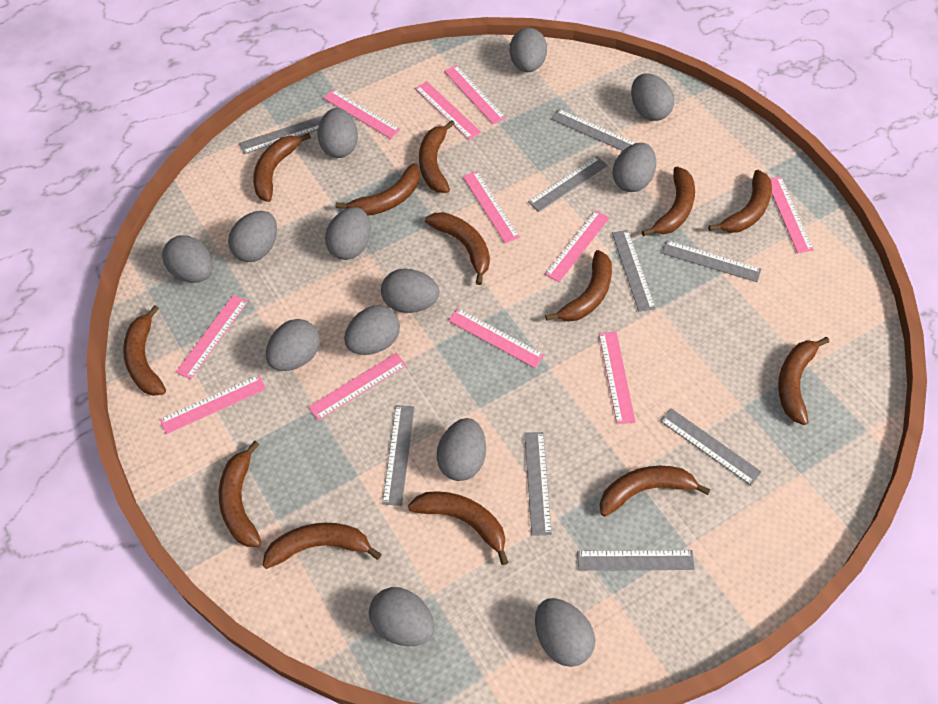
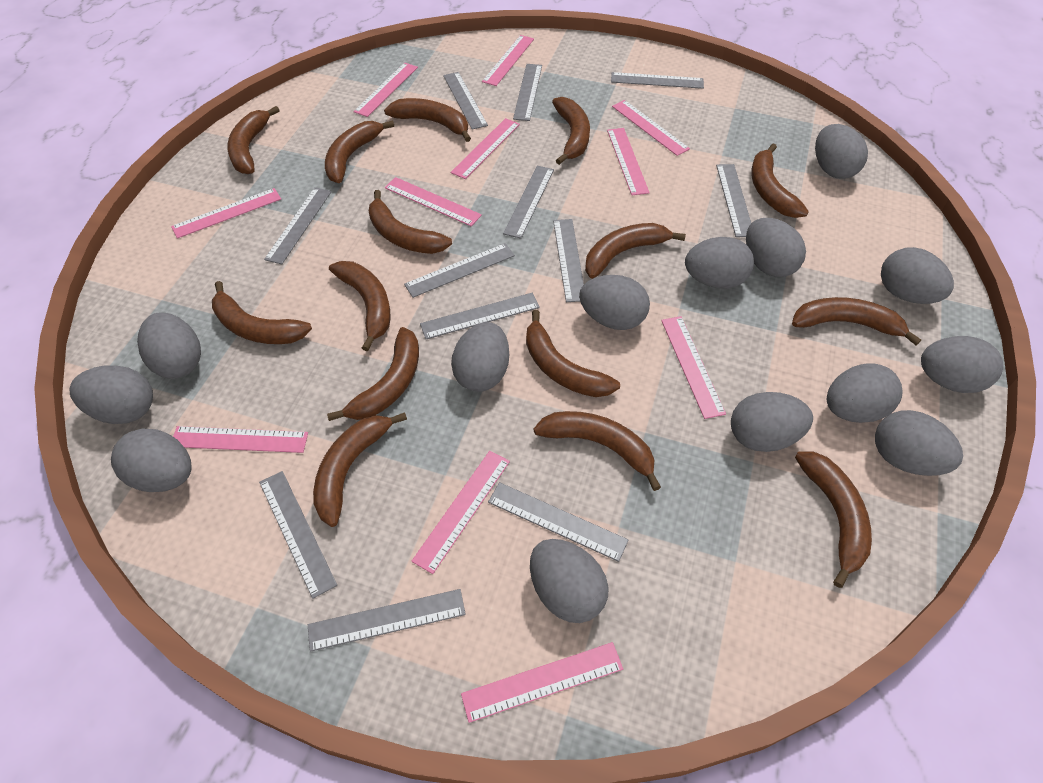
brown banana: 13 -> 15
grey egg: 13 -> 14
grey ruler: 9 -> 12

